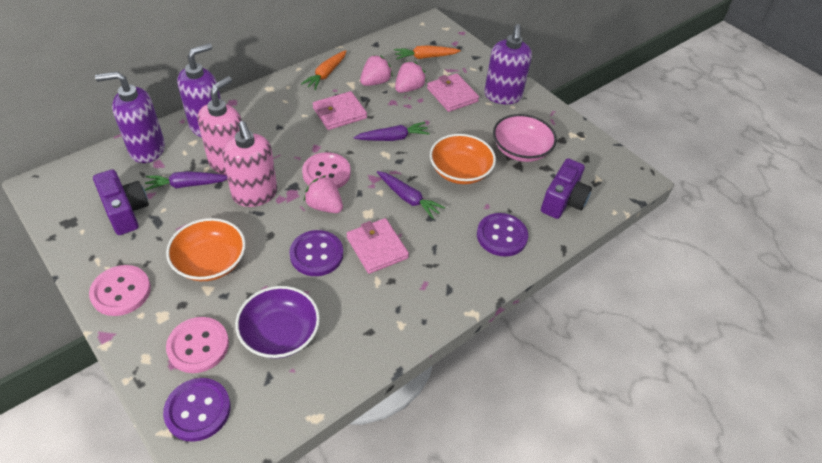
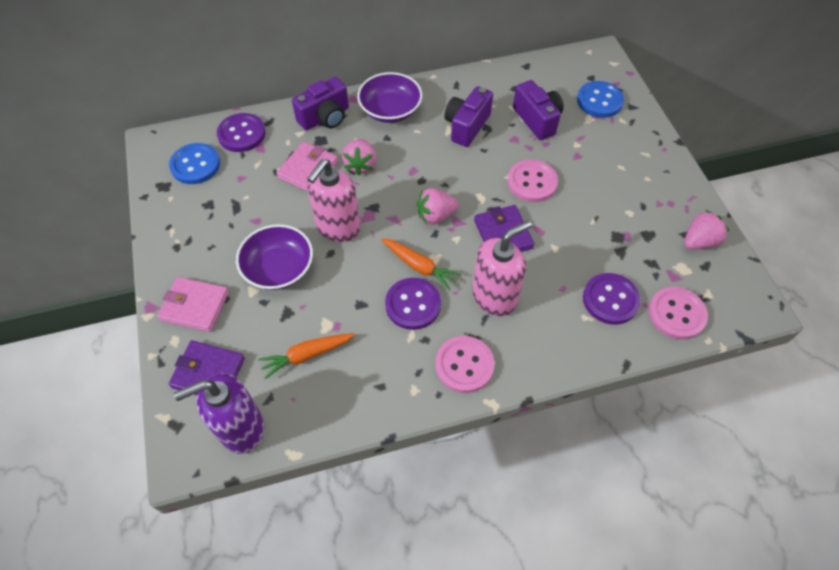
blue button: 0 -> 2
orange bowl: 2 -> 0
pink bowl: 1 -> 0
pink wallet: 3 -> 2
purple bowl: 1 -> 2
purple camera: 2 -> 3
purple carrot: 3 -> 0
purple soap dispenser: 3 -> 1
purple wallet: 0 -> 2

